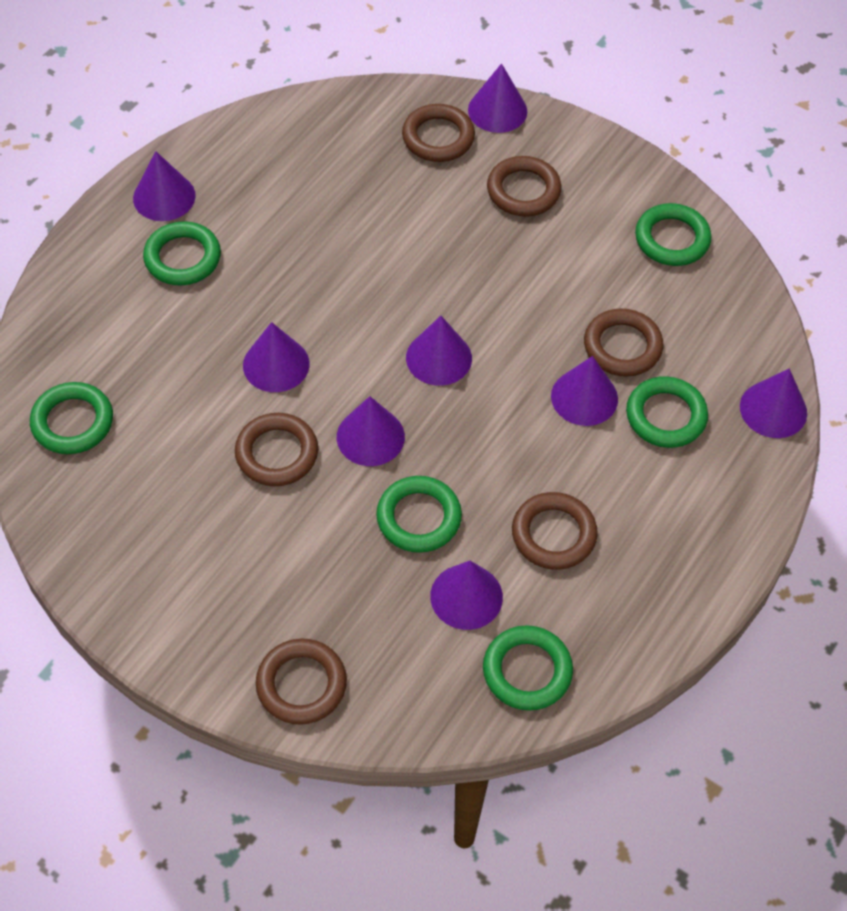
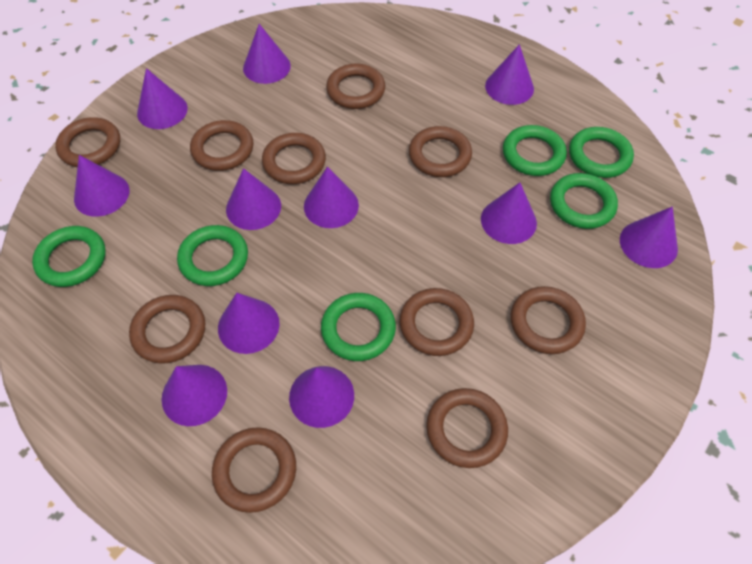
brown ring: 6 -> 10
purple cone: 8 -> 11

